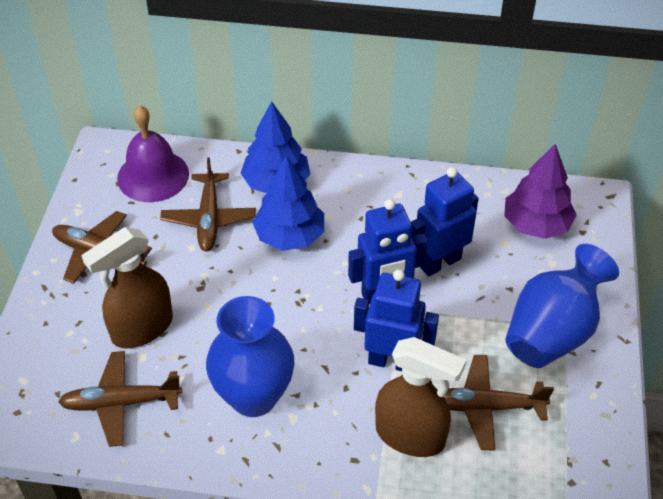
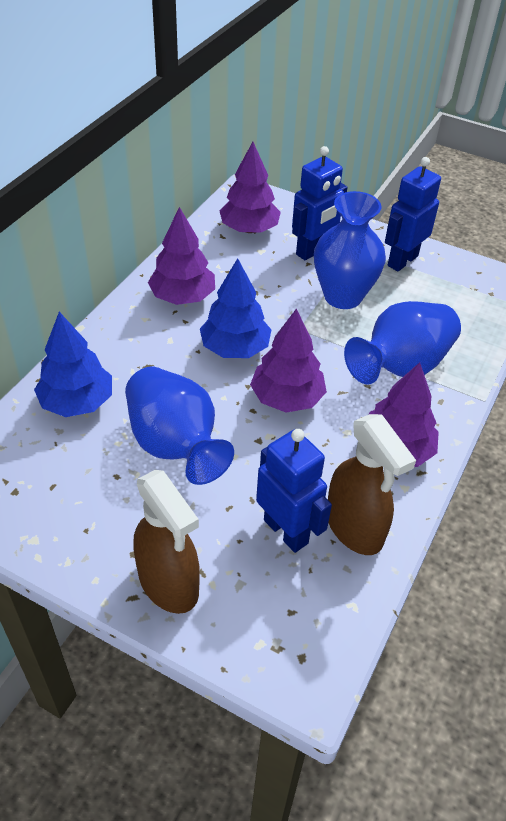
blue vase: 2 -> 3
brown plane: 4 -> 0
purple bell: 1 -> 0
purple tree: 1 -> 4

